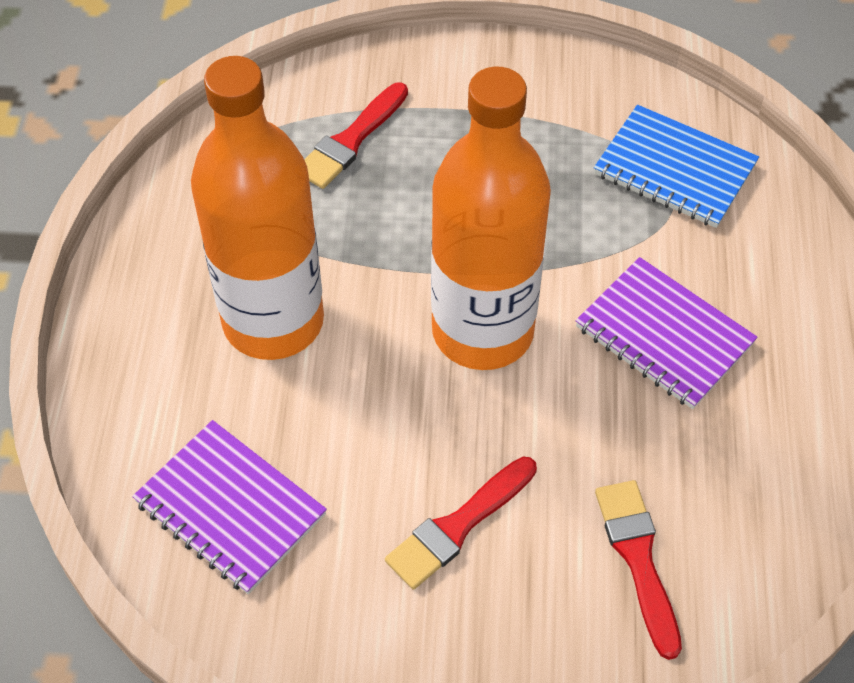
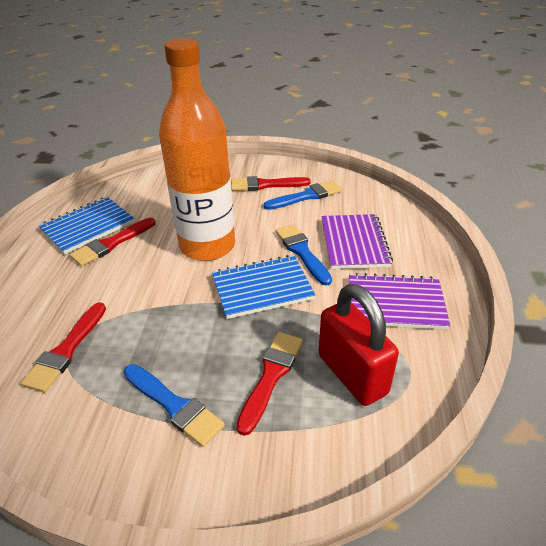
blue brush: 0 -> 3
blue notebook: 1 -> 2
orange bottle: 2 -> 1
red brush: 3 -> 4
red padlock: 0 -> 1

